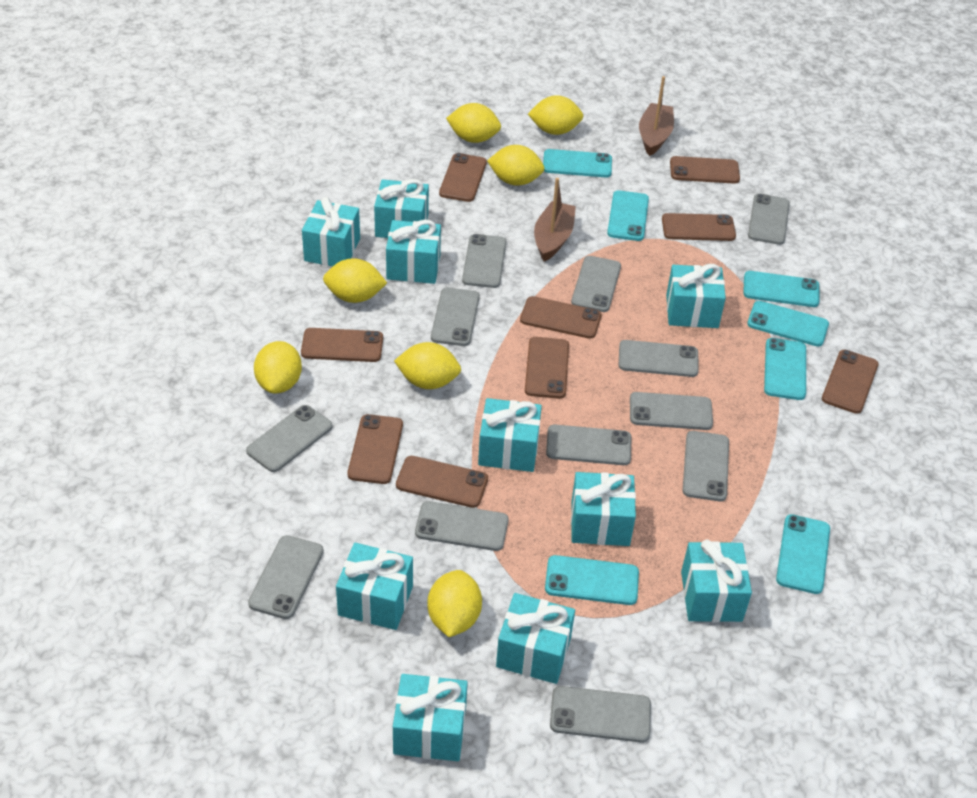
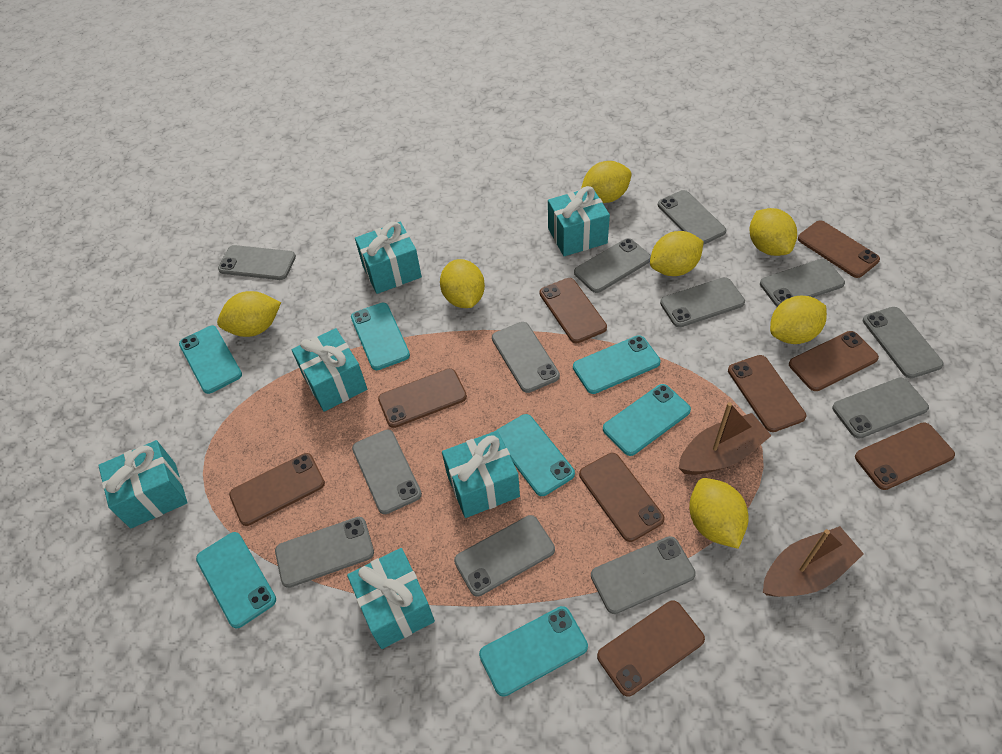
turquoise gift: 10 -> 6

